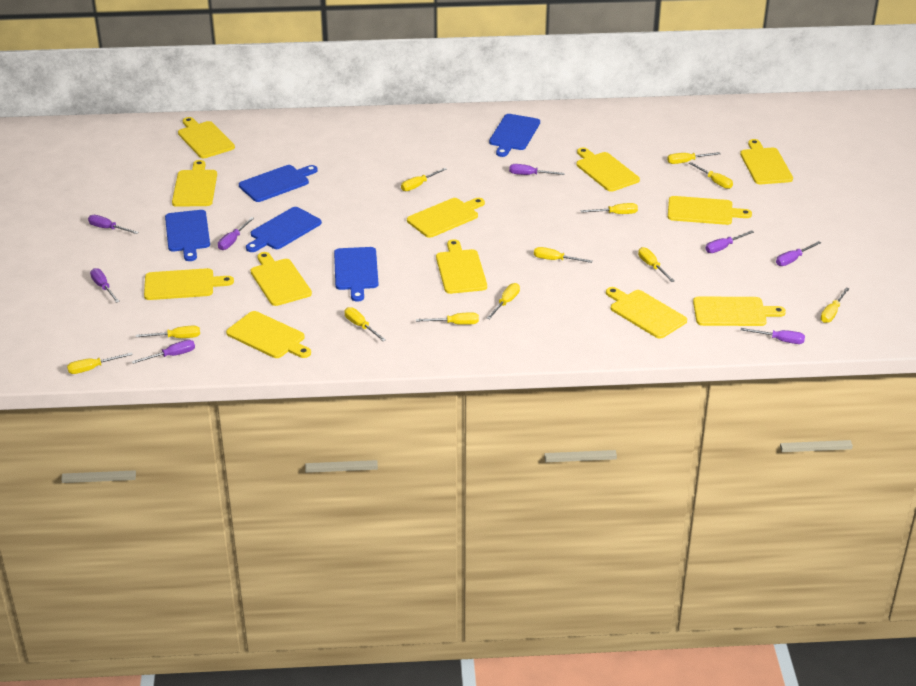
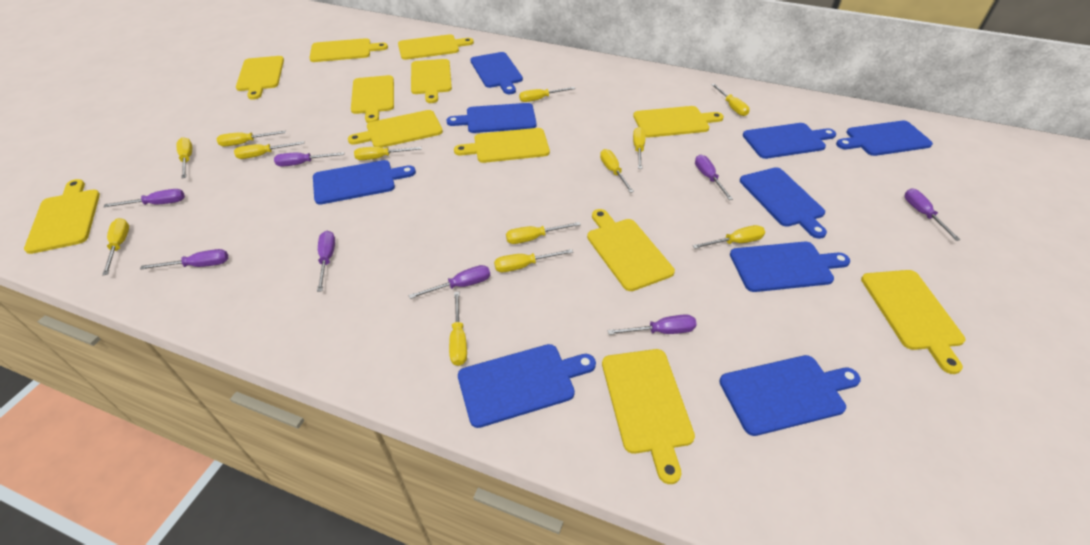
blue cutting board: 5 -> 9
yellow screwdriver: 12 -> 13

